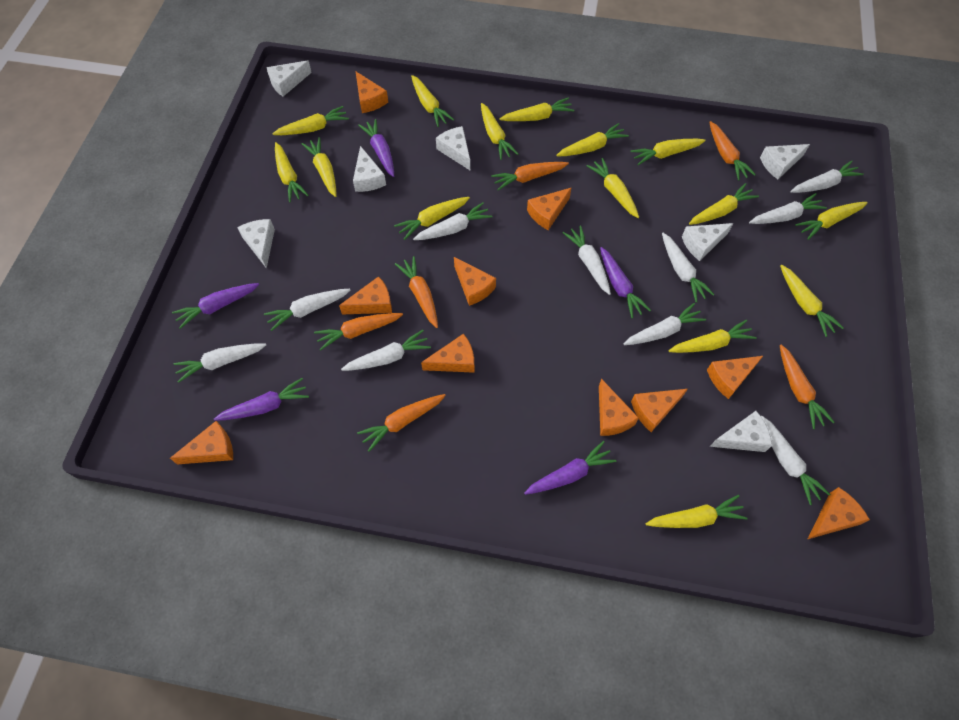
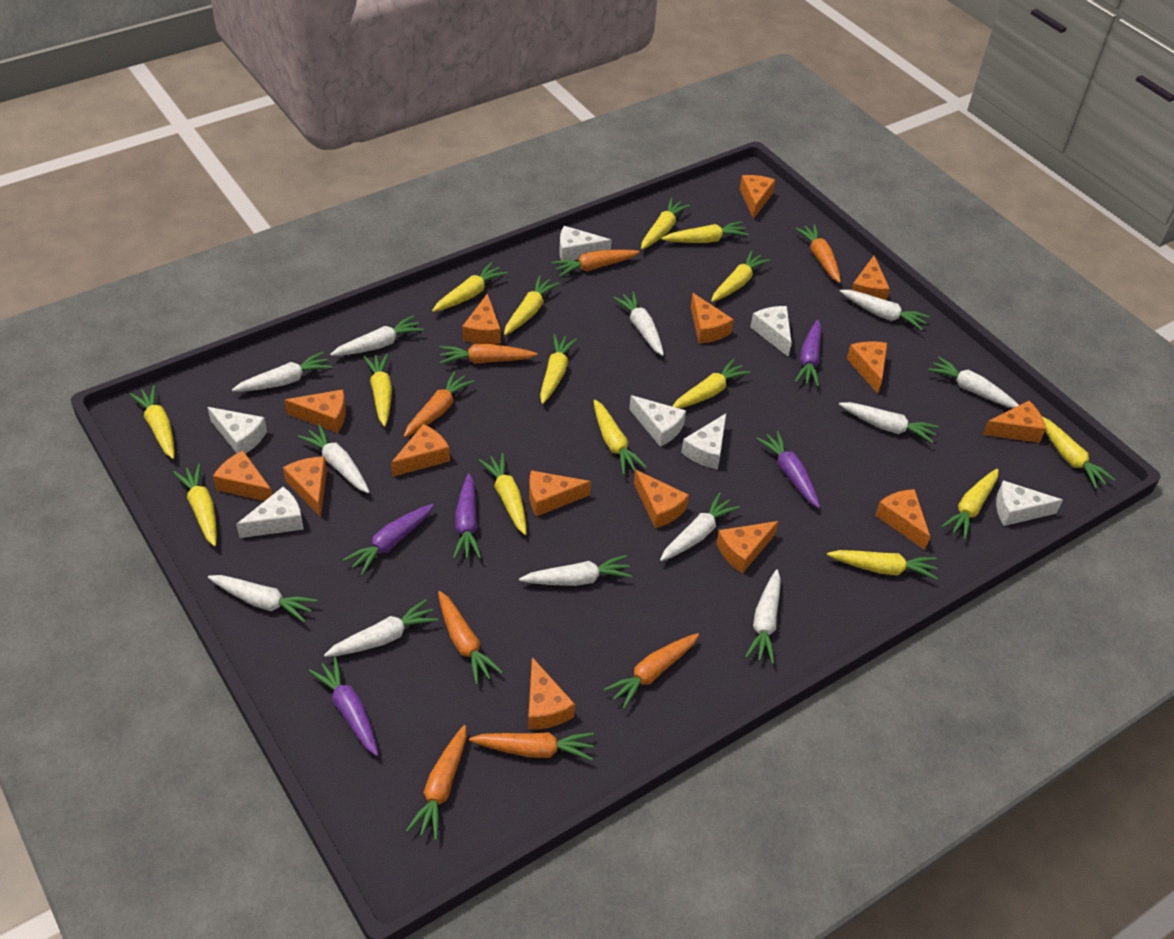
orange carrot: 6 -> 8
orange cheese: 10 -> 15
white carrot: 10 -> 12

